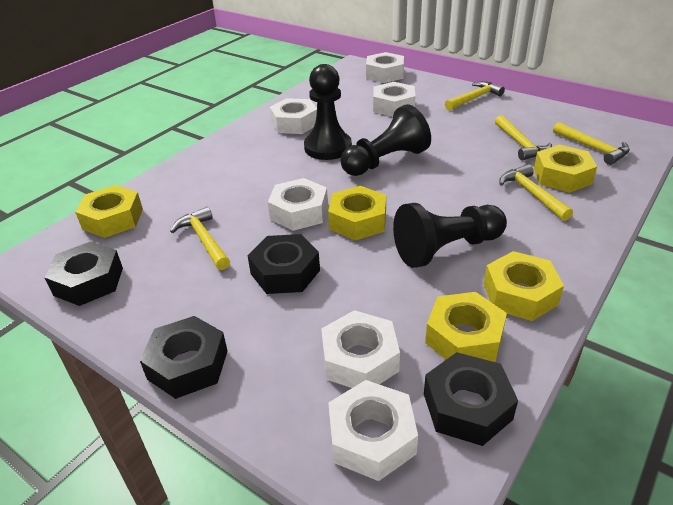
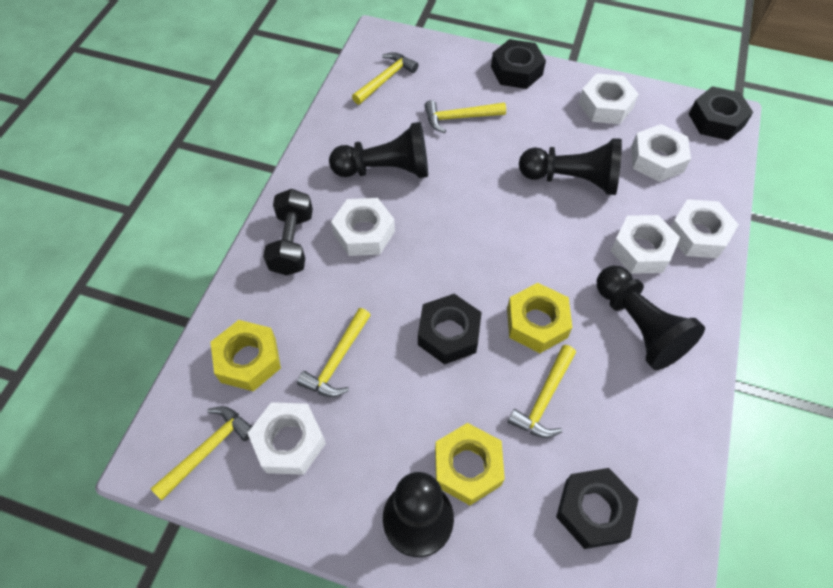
black dumbbell: 0 -> 1
black pawn: 3 -> 4
yellow nut: 5 -> 3

